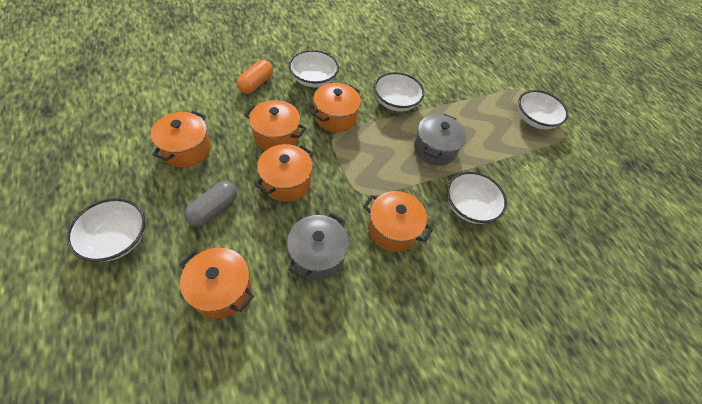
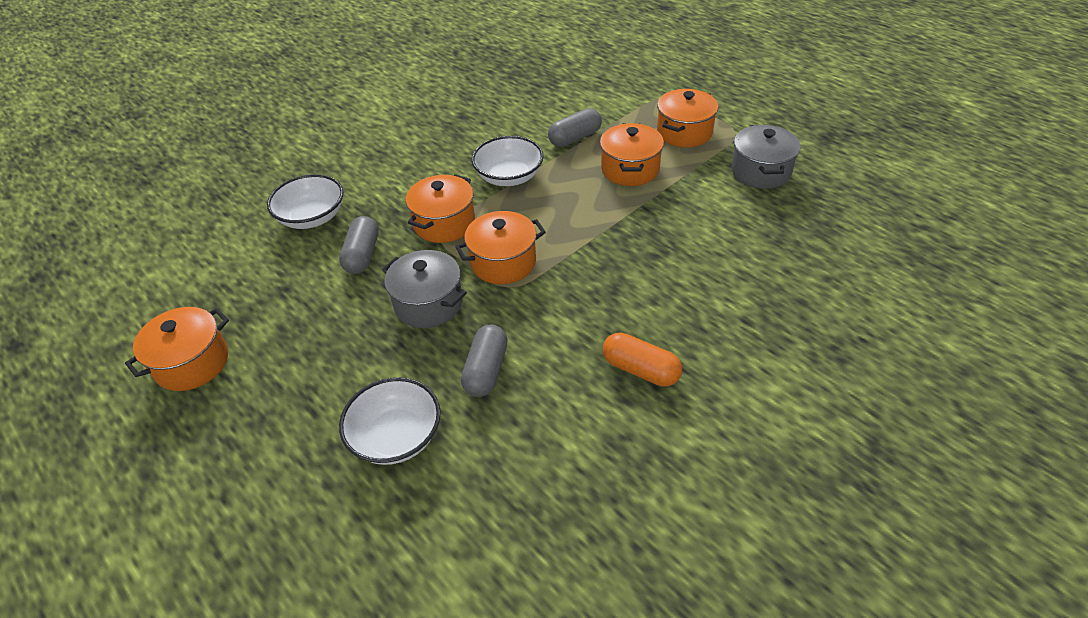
grey capsule: 1 -> 3
orange pot: 6 -> 5
white bowl: 5 -> 3

